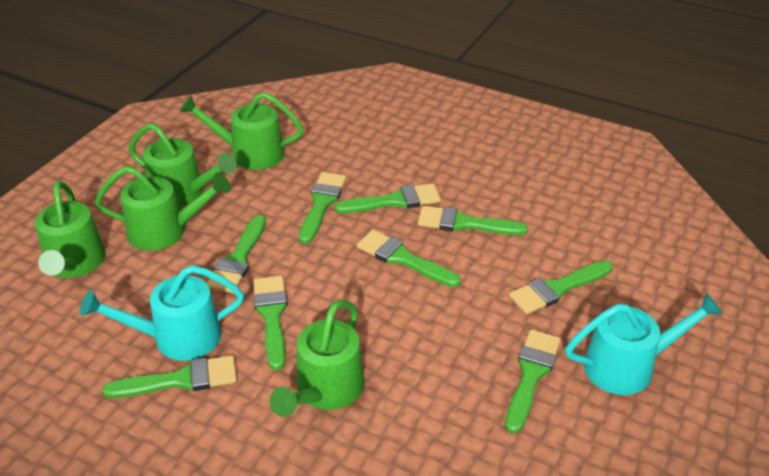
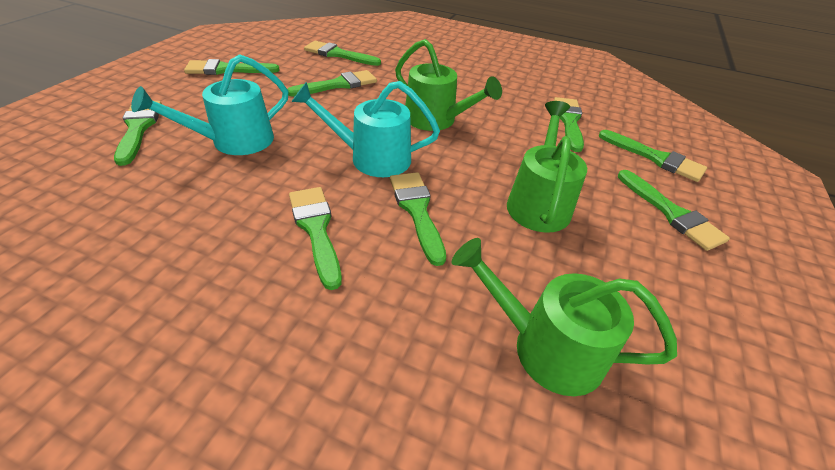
green watering can: 5 -> 3

